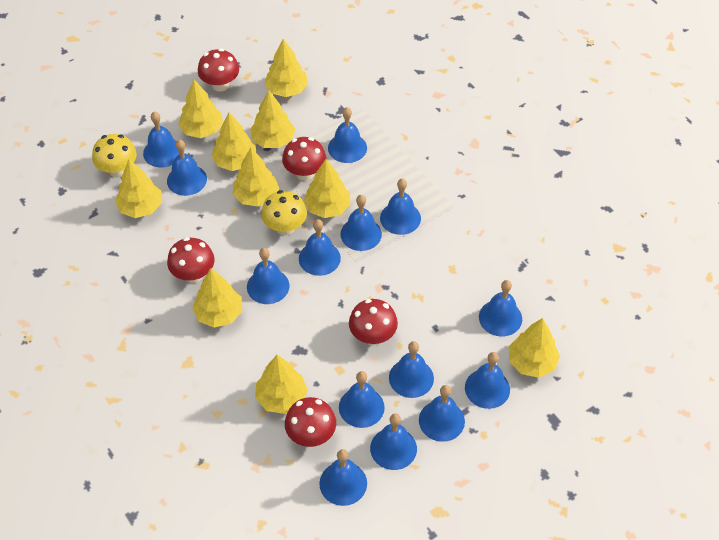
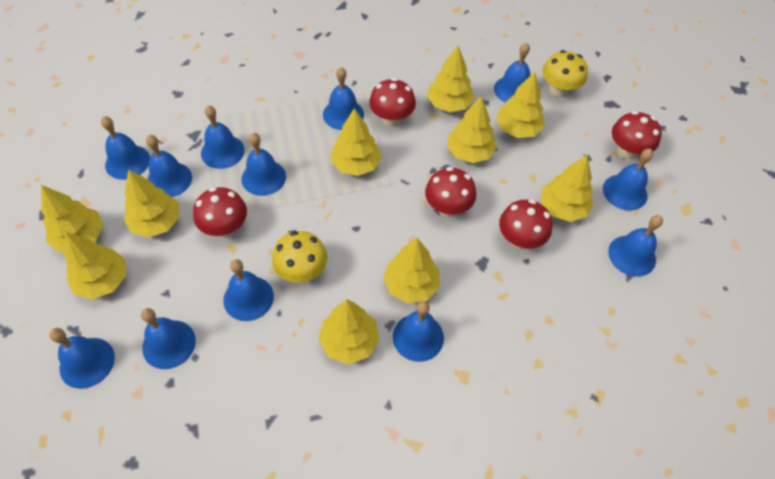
blue bell: 14 -> 12

